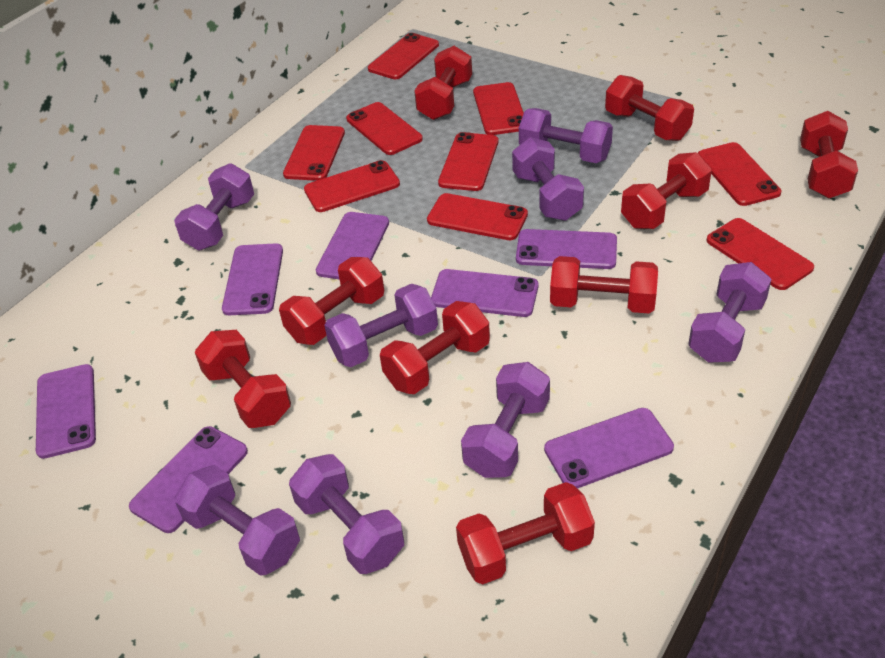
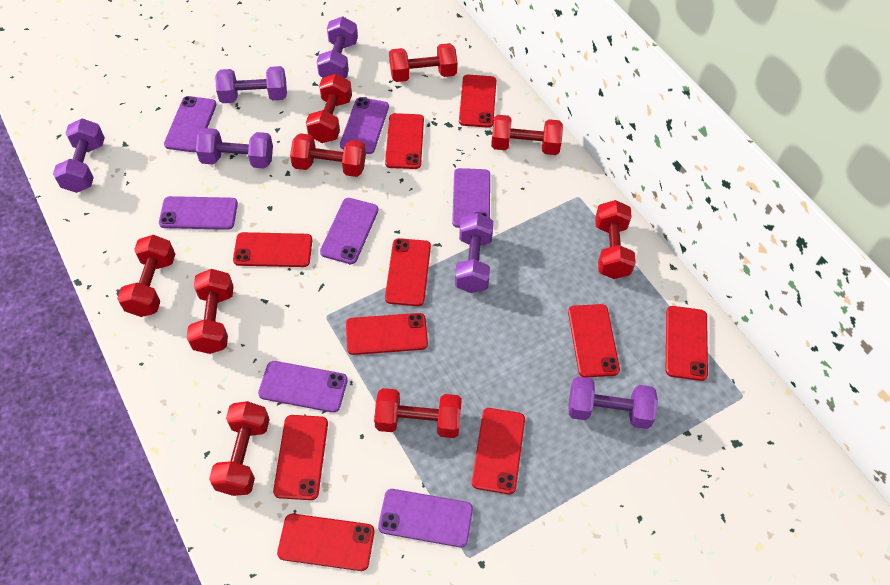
purple dumbbell: 8 -> 6
red phone: 9 -> 10

